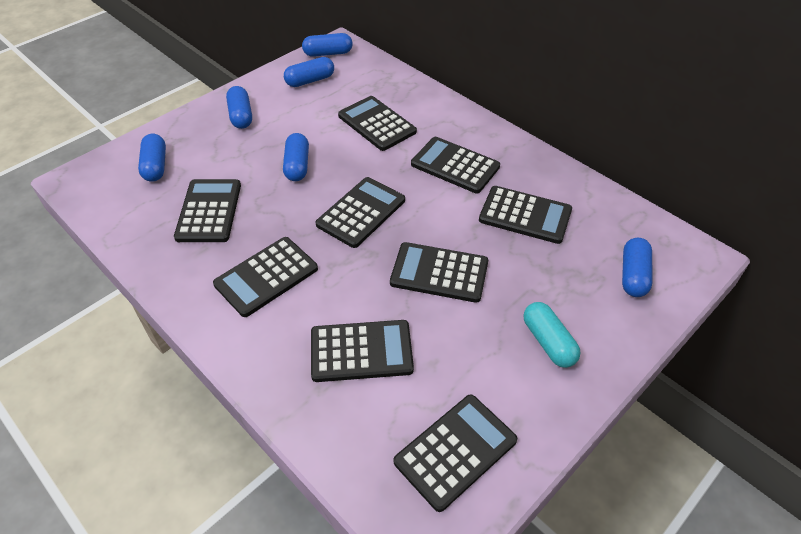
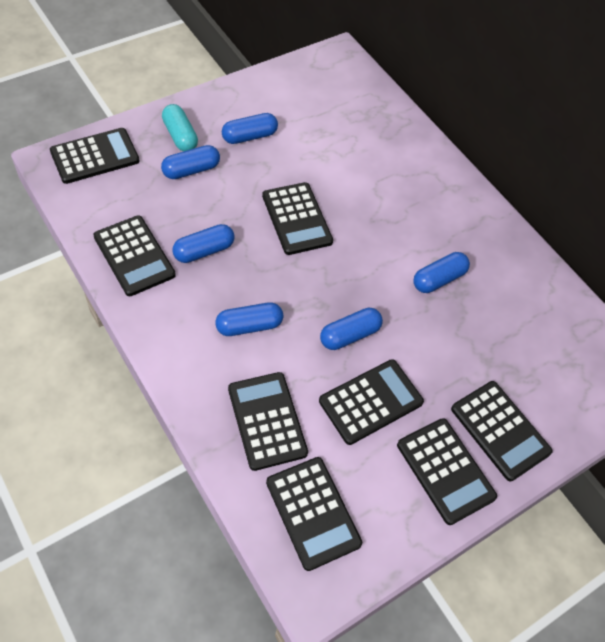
black calculator: 9 -> 8

